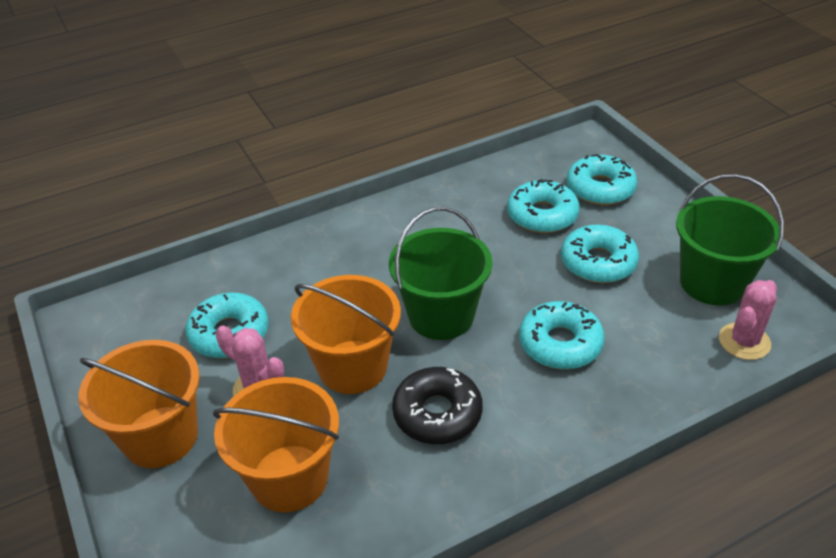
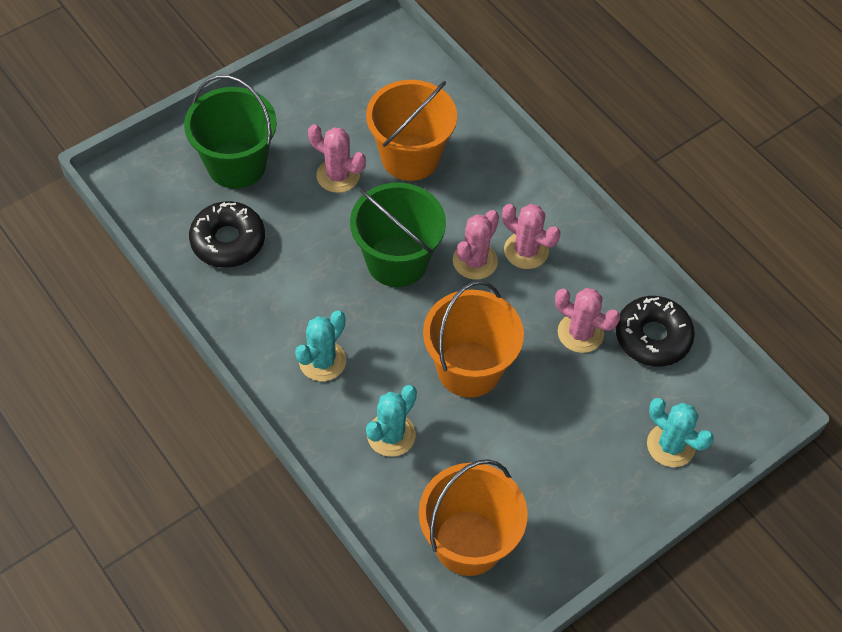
black donut: 1 -> 2
pink cactus: 2 -> 4
turquoise cactus: 0 -> 3
turquoise donut: 5 -> 0

